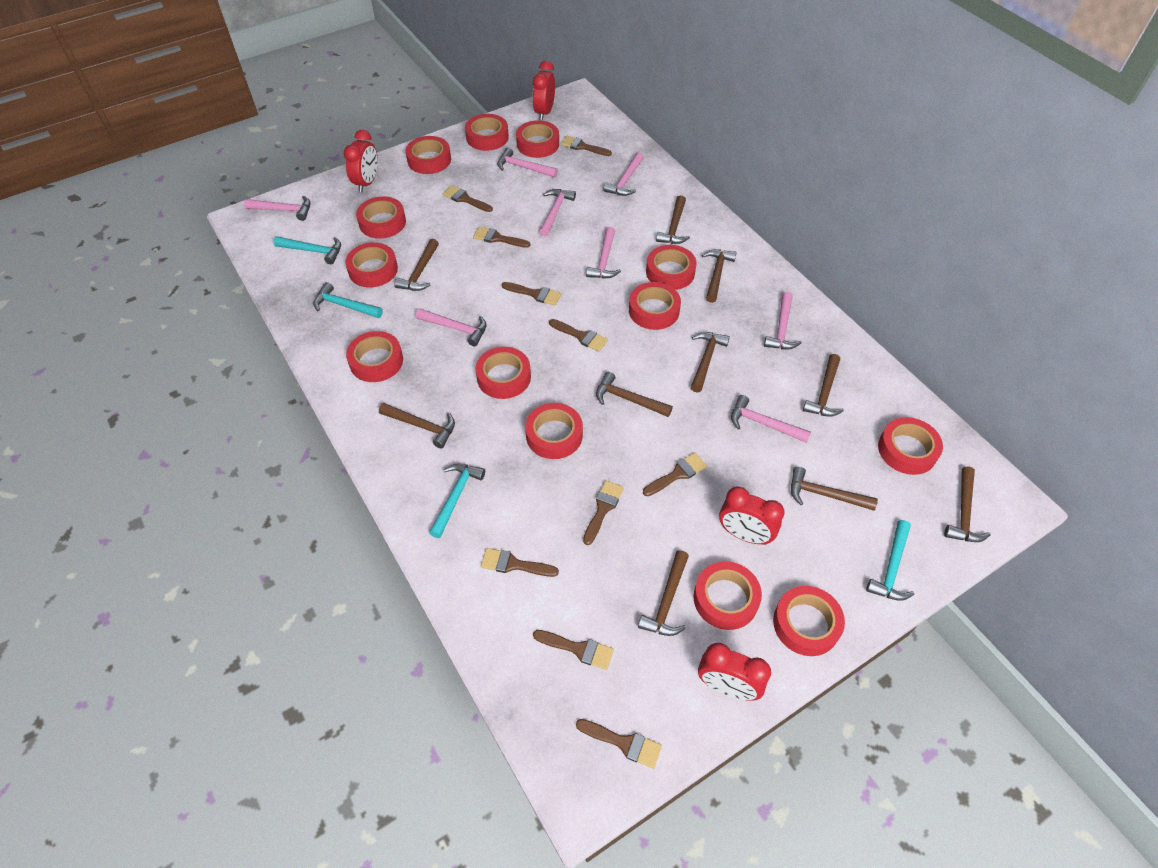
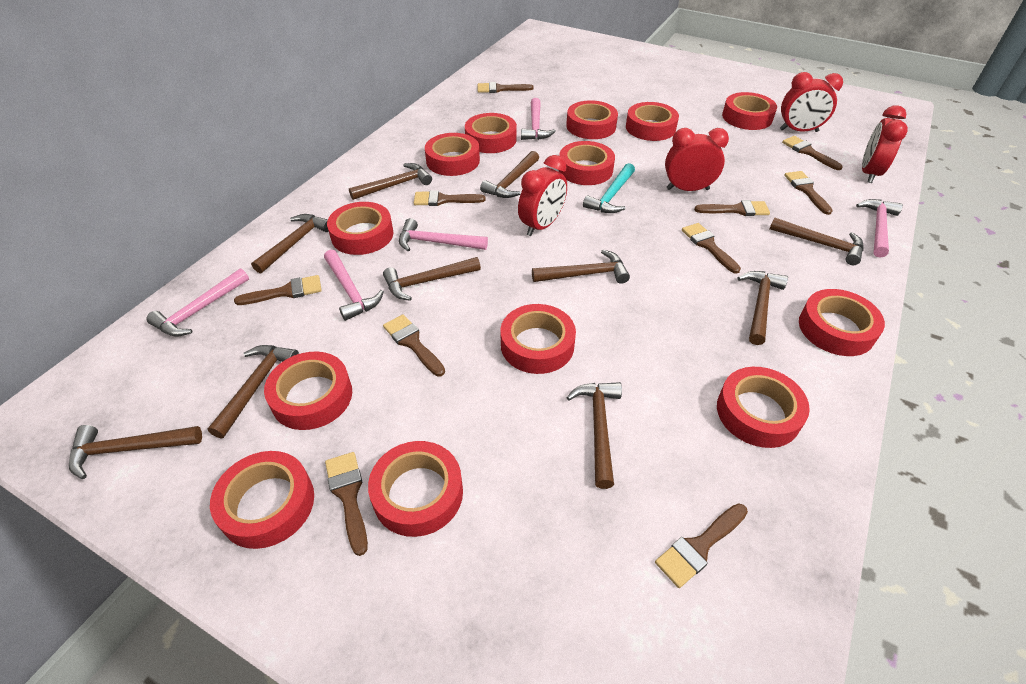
pink hammer: 8 -> 5
turquoise hammer: 4 -> 1

